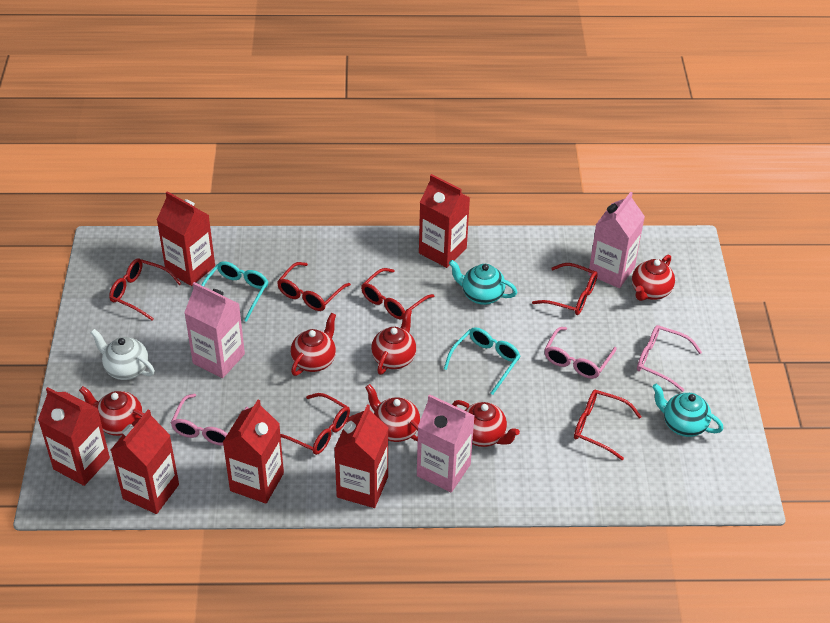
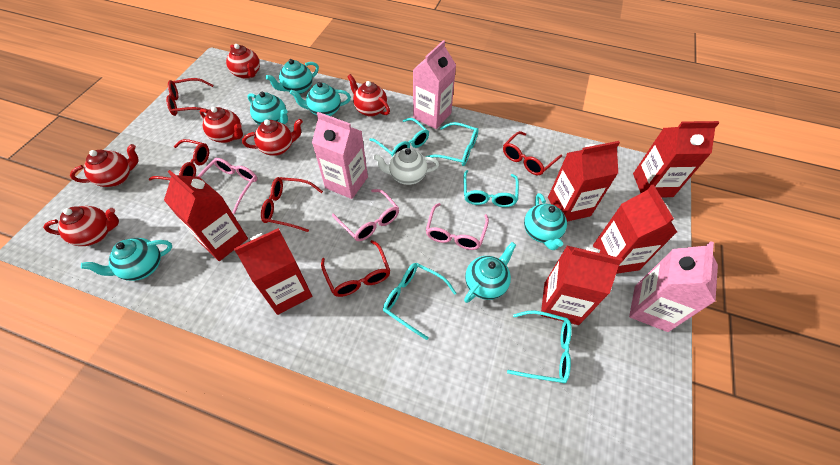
red glasses: 6 -> 5
turquoise glasses: 2 -> 5
turquoise teapot: 2 -> 6

